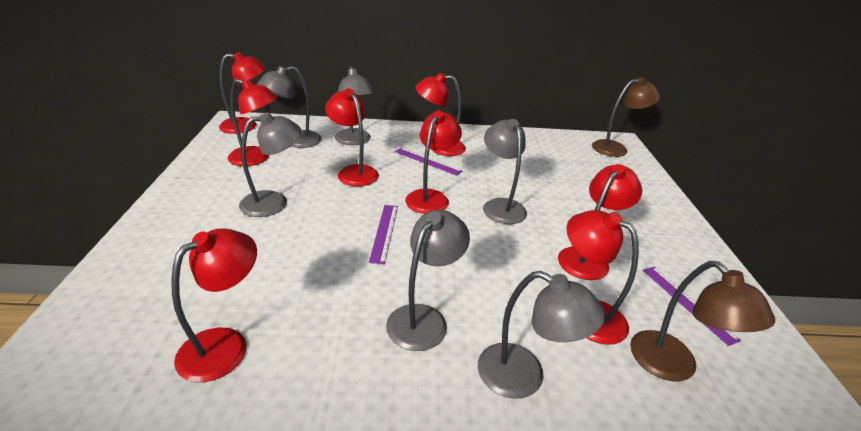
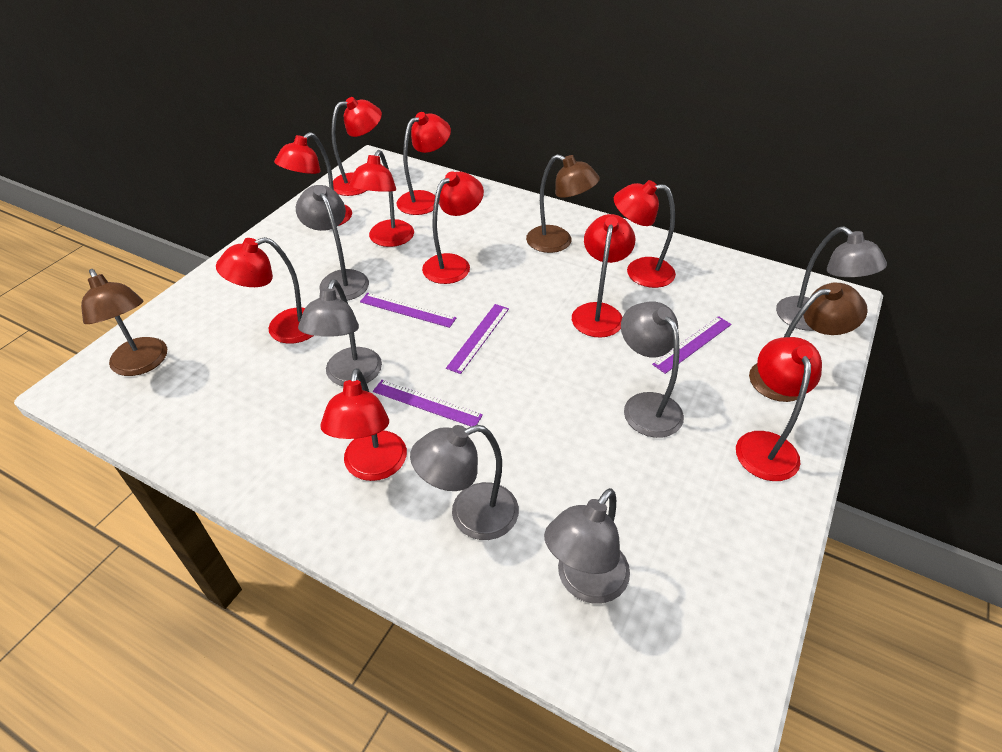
brown lamp: 2 -> 3
purple ruler: 3 -> 4
red lamp: 8 -> 10

